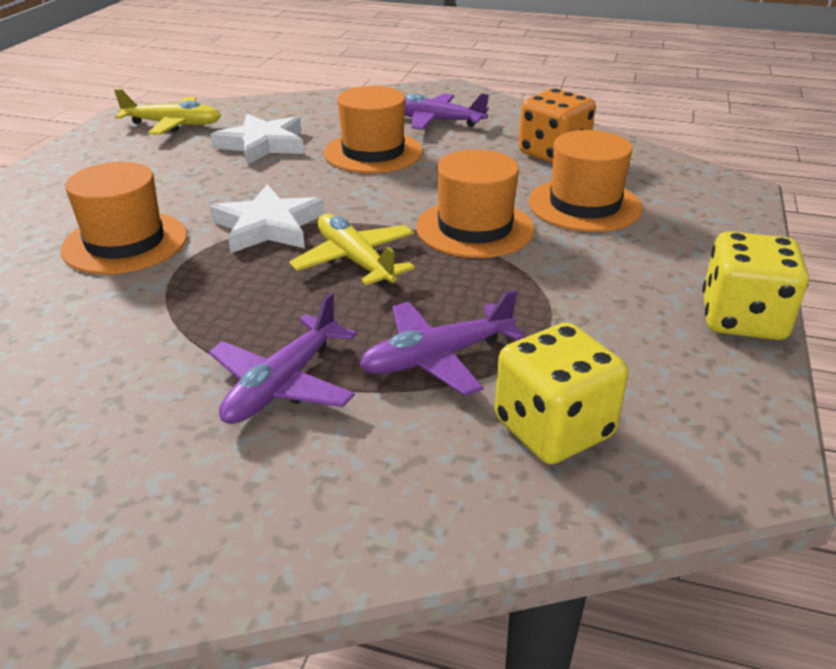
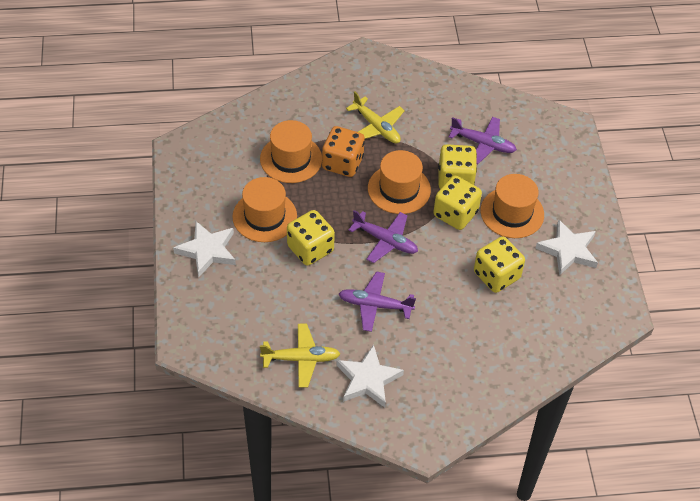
white star: 2 -> 3
yellow dice: 2 -> 4

